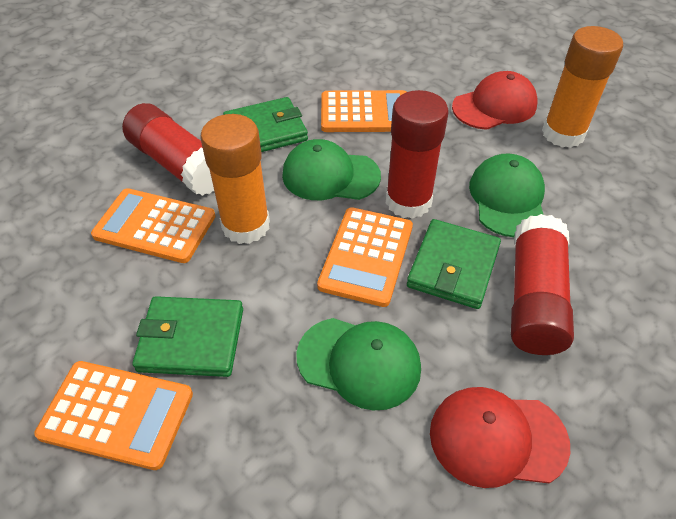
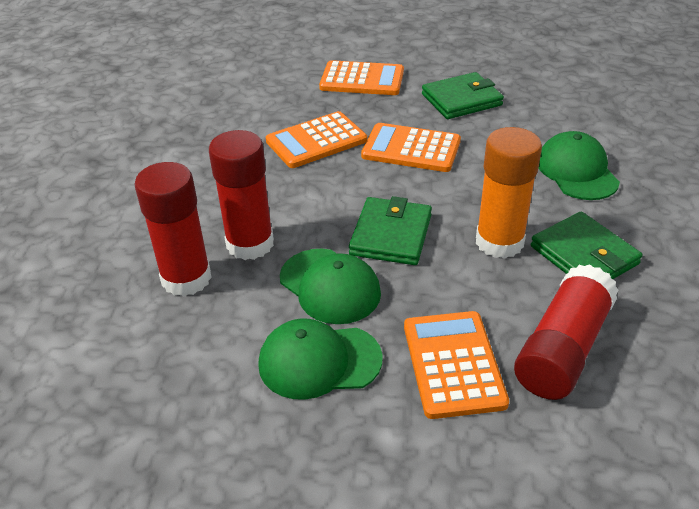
orange glue stick: 2 -> 1
red cap: 2 -> 0

